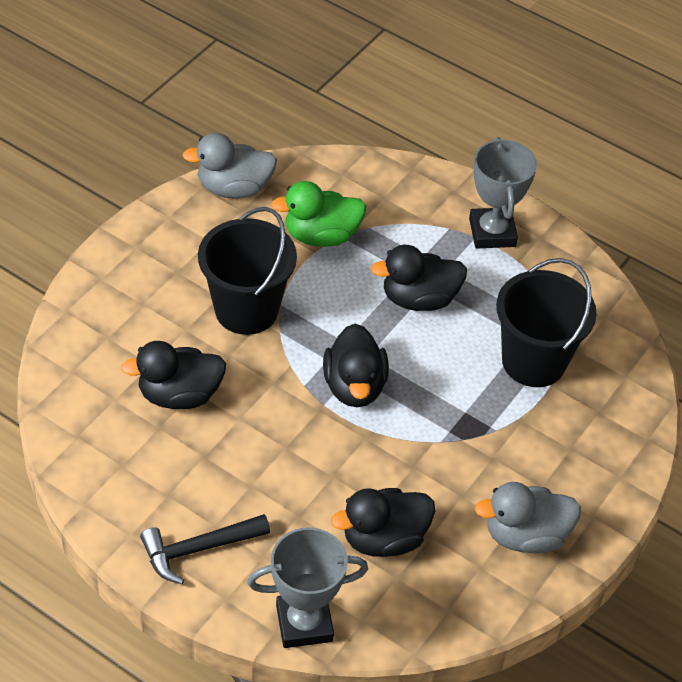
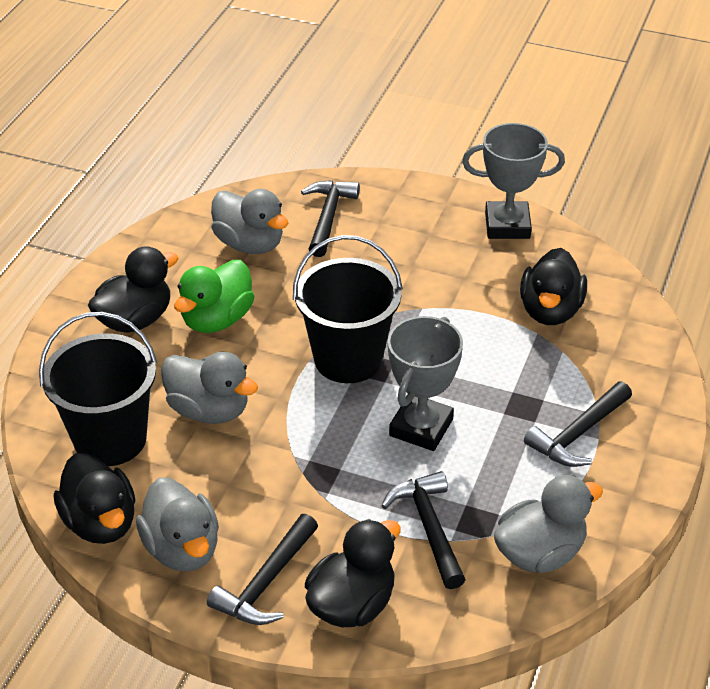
black hammer: 1 -> 4
grey duck: 2 -> 4

